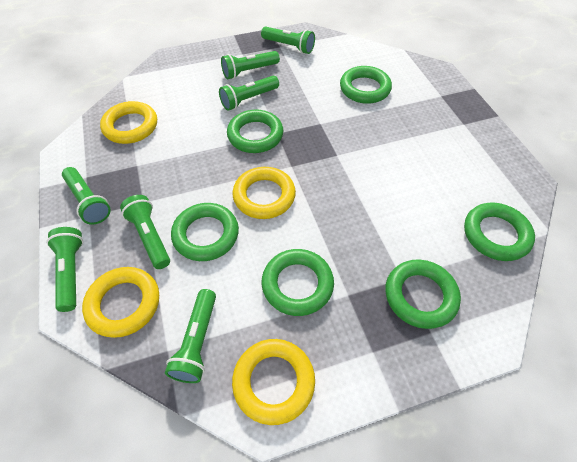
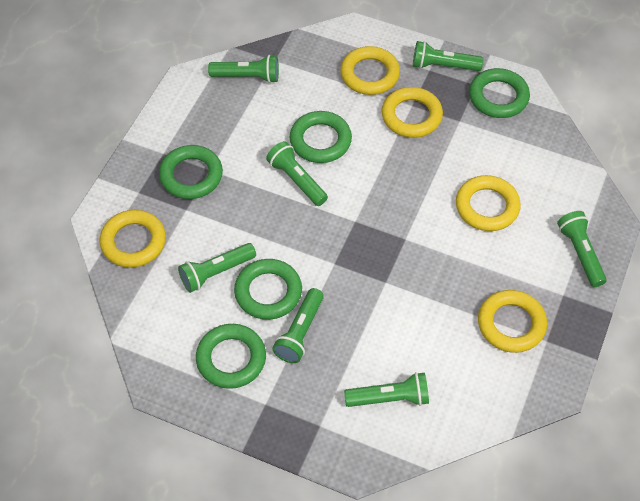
green ring: 6 -> 5
yellow ring: 4 -> 5

